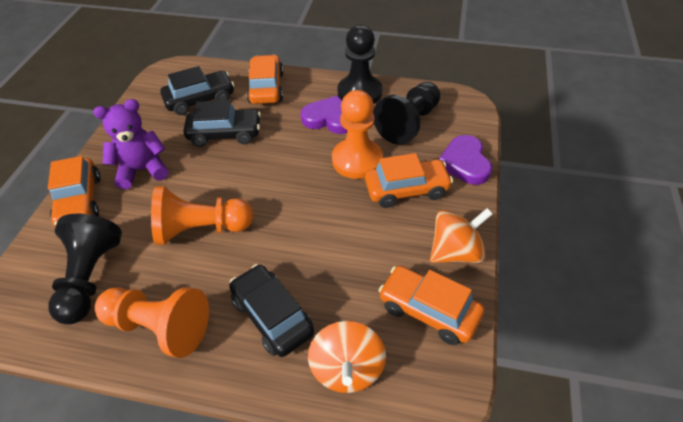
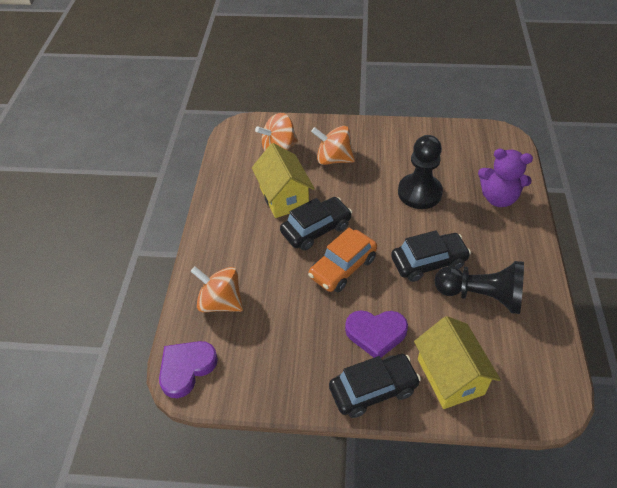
black pawn: 3 -> 2
orange car: 4 -> 1
orange pawn: 3 -> 0
orange spinning top: 2 -> 3
yellow house: 0 -> 2

